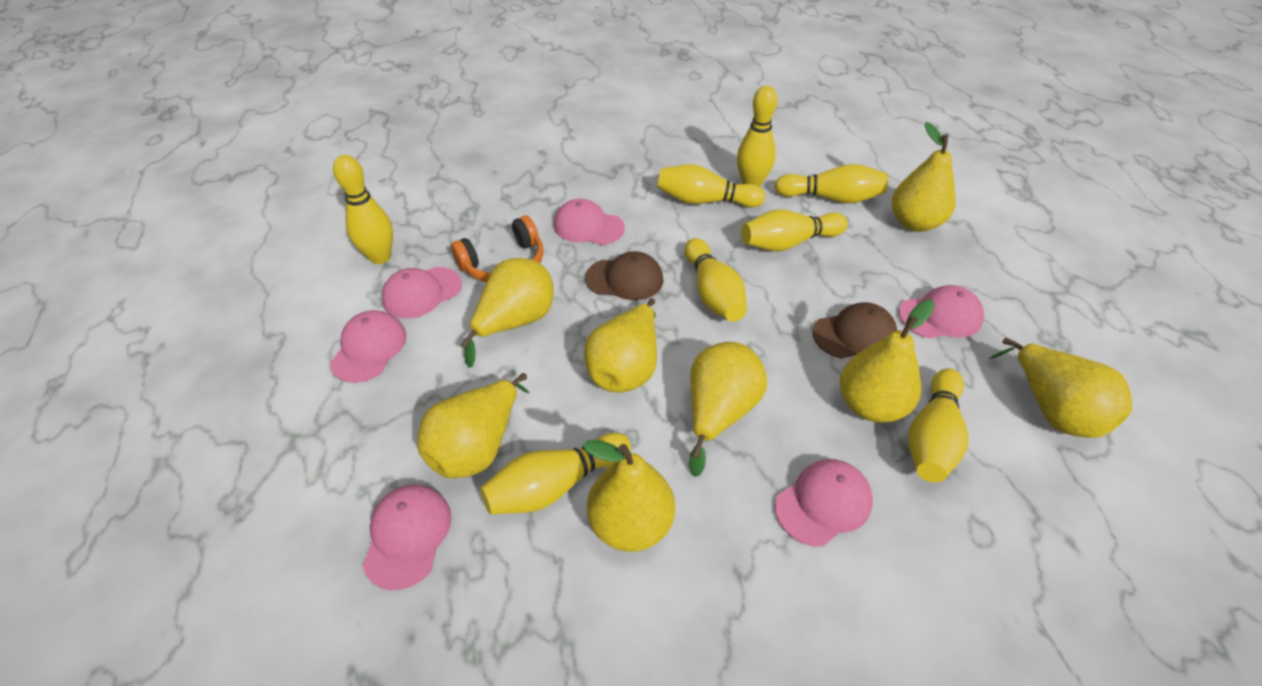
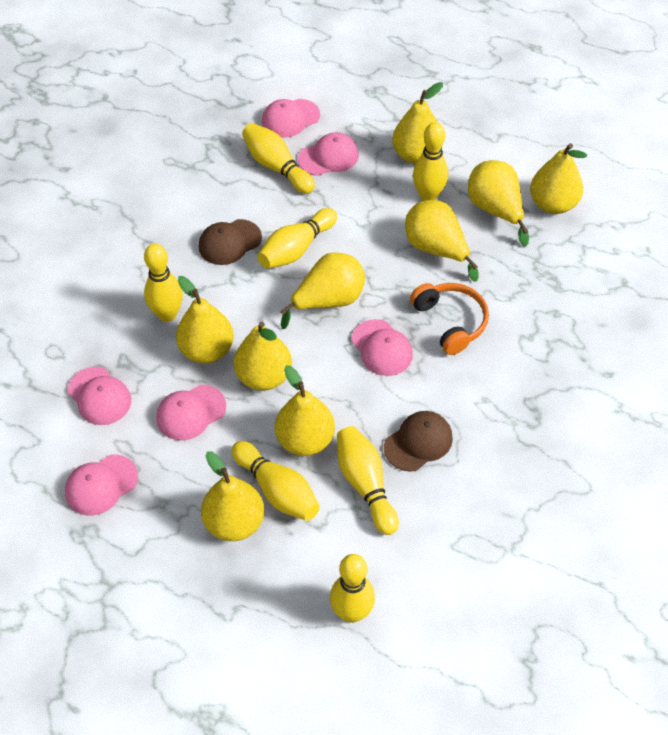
yellow bowling pin: 8 -> 7
yellow pear: 8 -> 9

